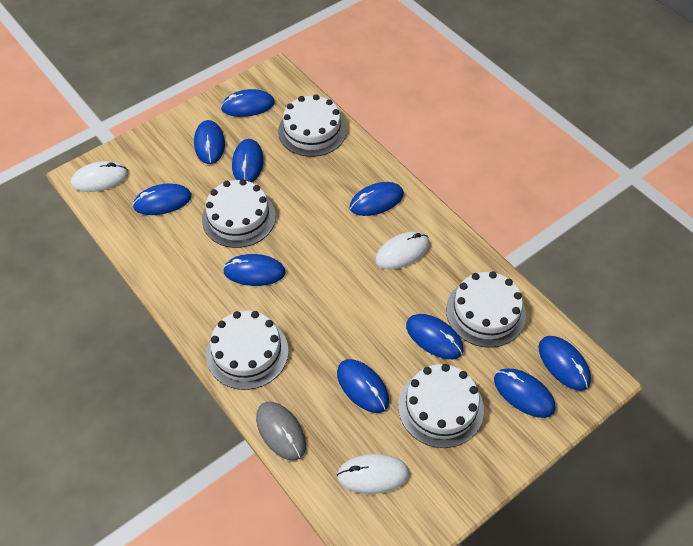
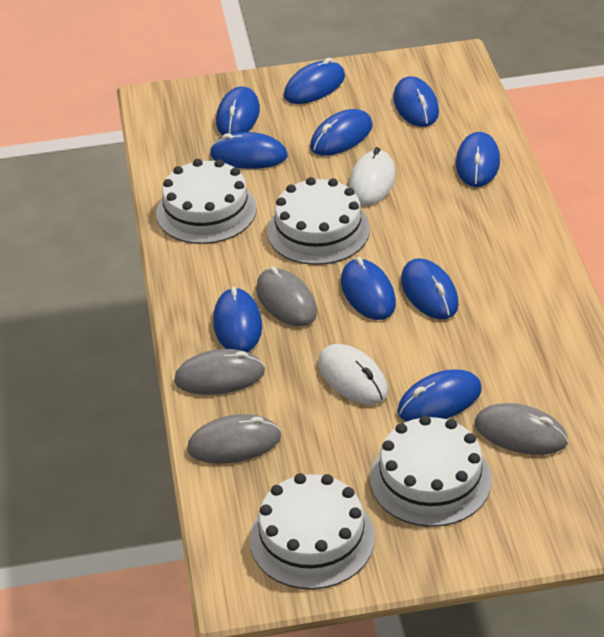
grey mouse: 1 -> 4
white cake: 5 -> 4
white mouse: 3 -> 2

